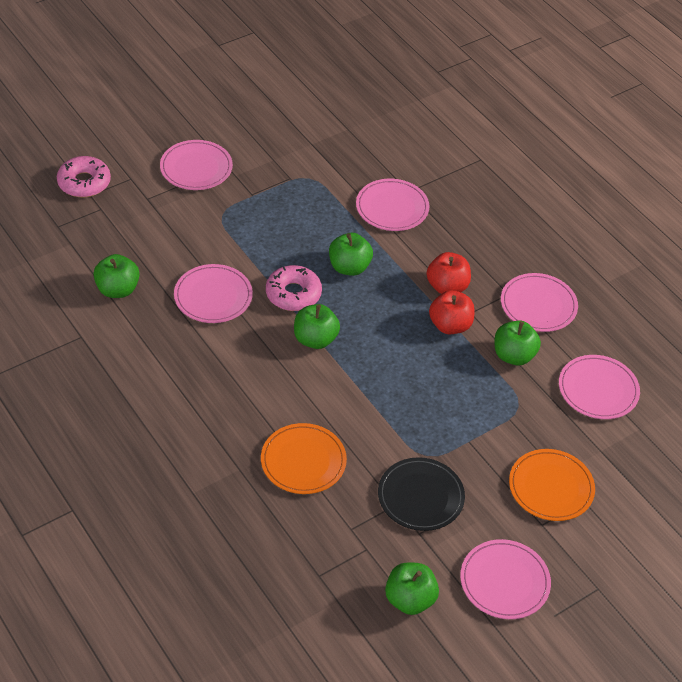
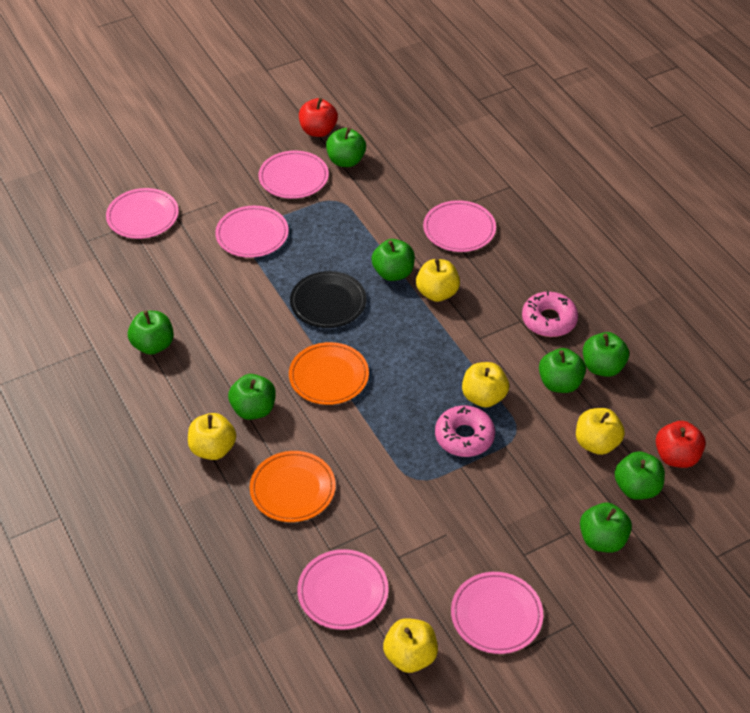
green apple: 5 -> 8
yellow apple: 0 -> 5

